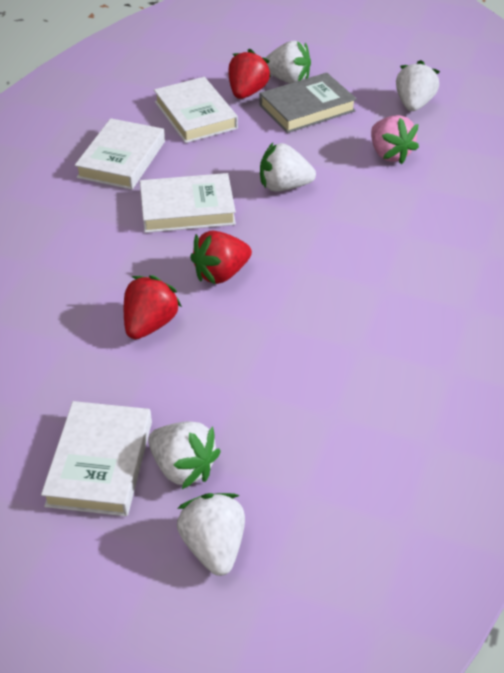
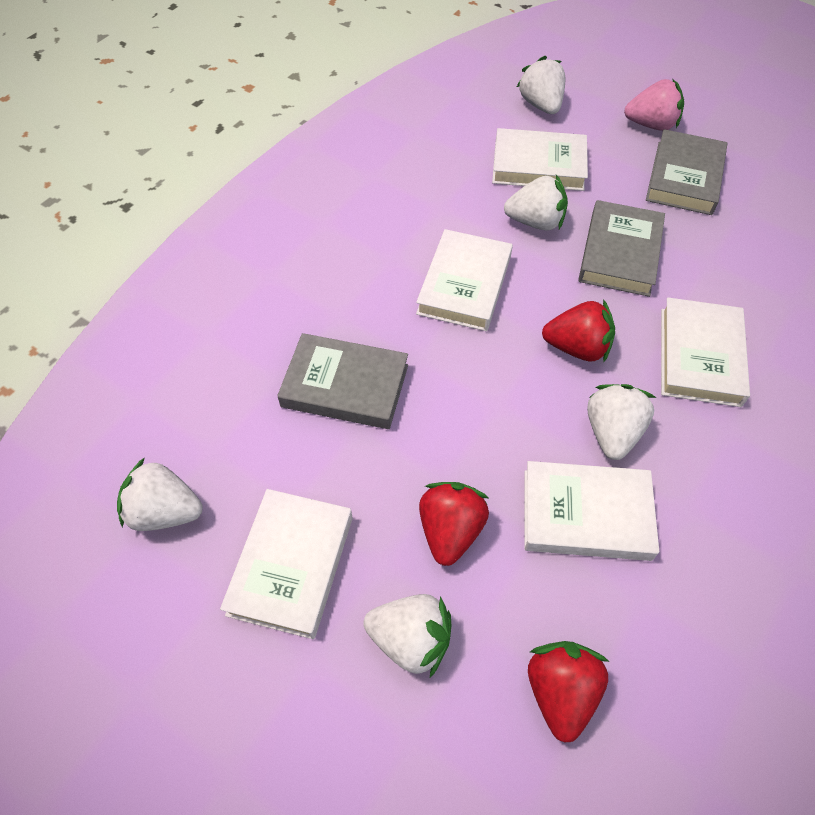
grey book: 1 -> 3
white book: 4 -> 5

